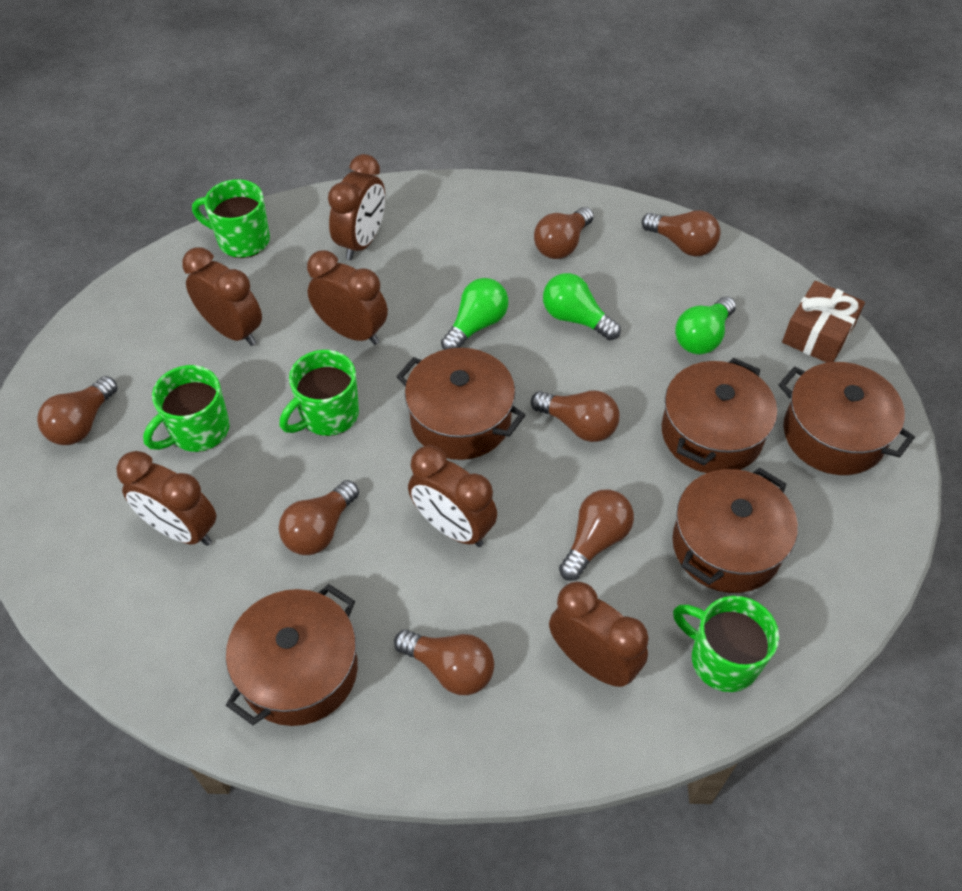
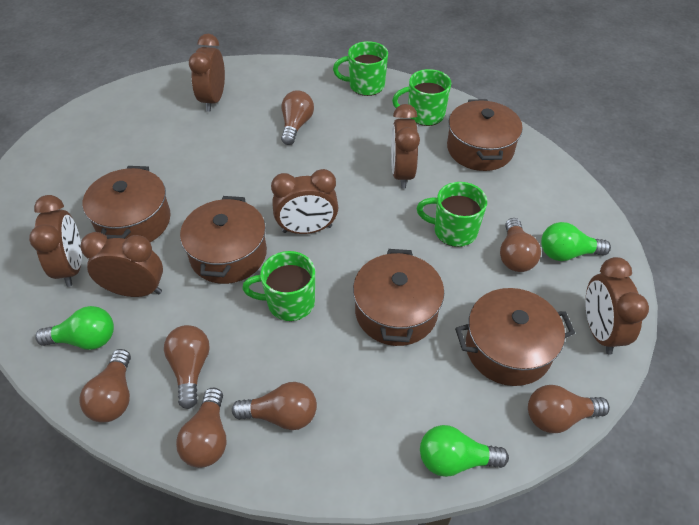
brown gift: 1 -> 0

